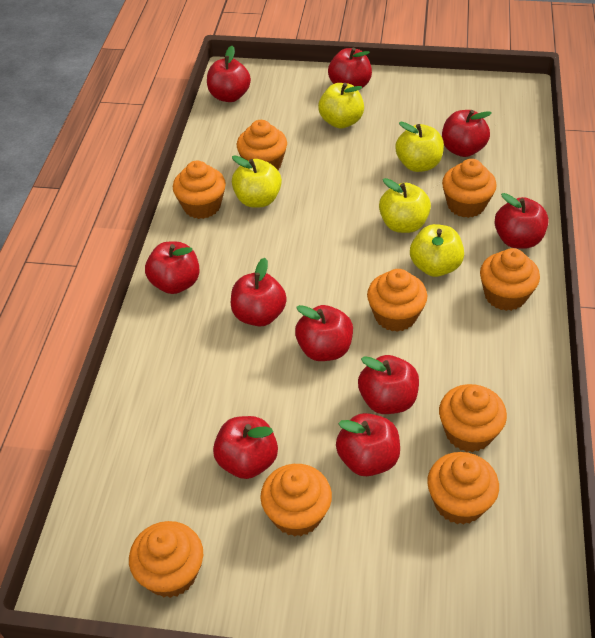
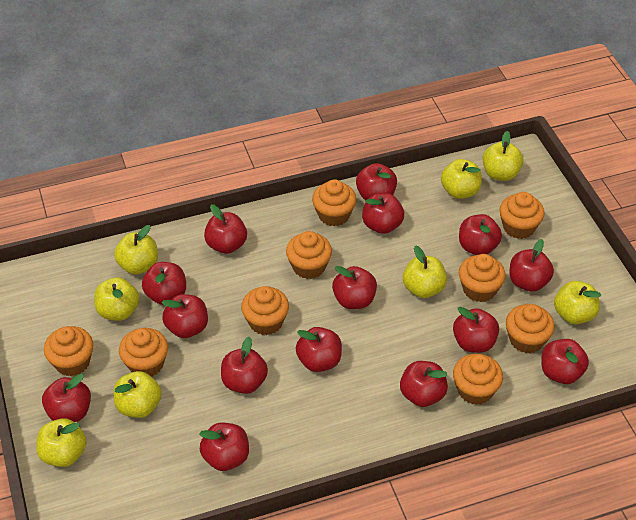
red apple: 10 -> 15
yellow apple: 5 -> 8

